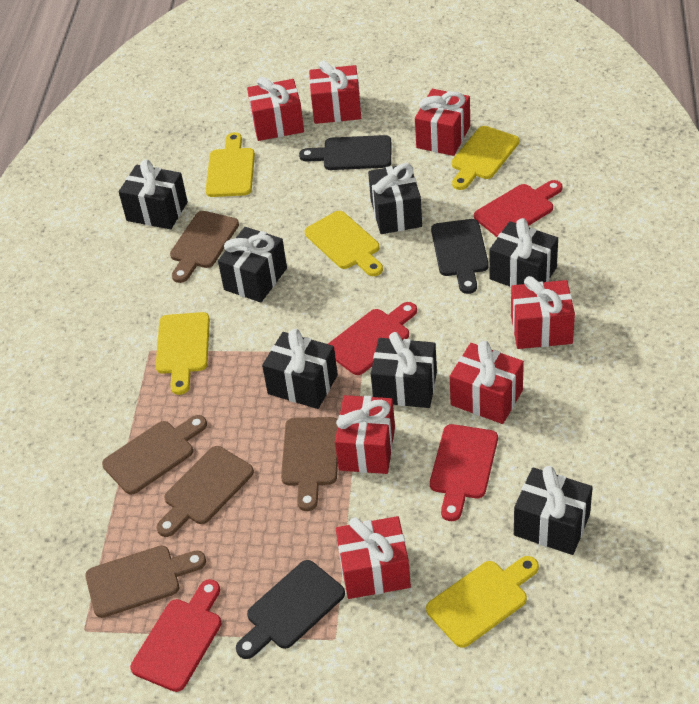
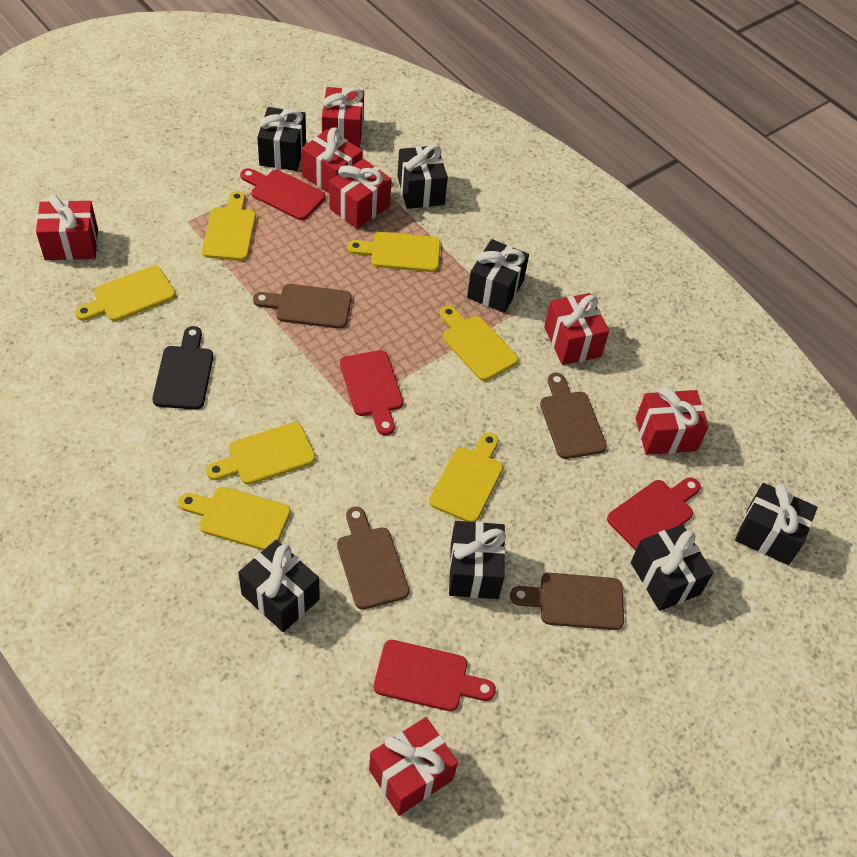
black cutting board: 3 -> 1
brown cutting board: 5 -> 4
yellow cutting board: 5 -> 7

